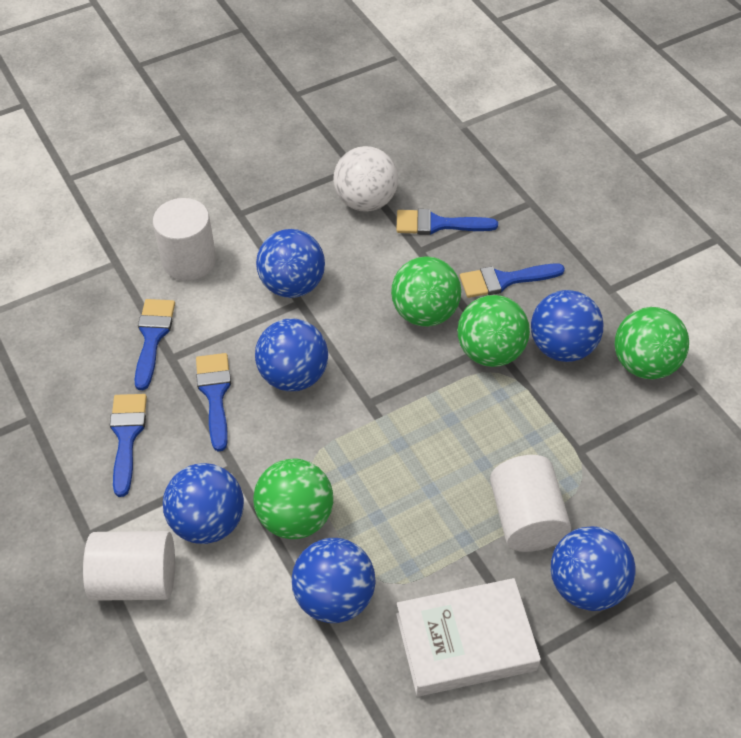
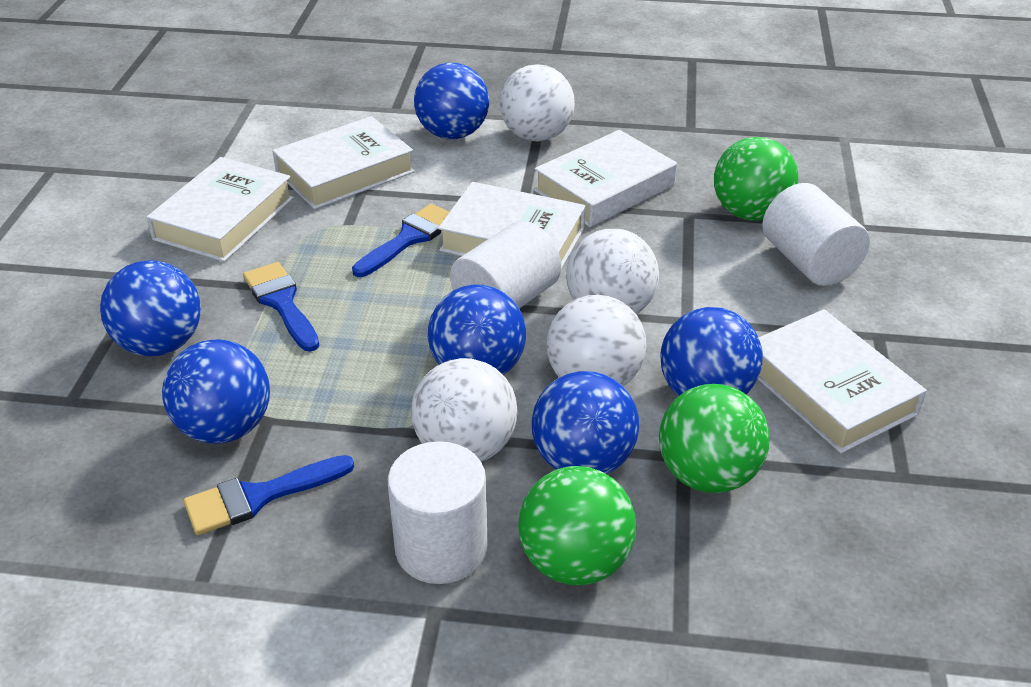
blue brush: 5 -> 3
green ball: 4 -> 3
white ball: 1 -> 4
white book: 1 -> 5

